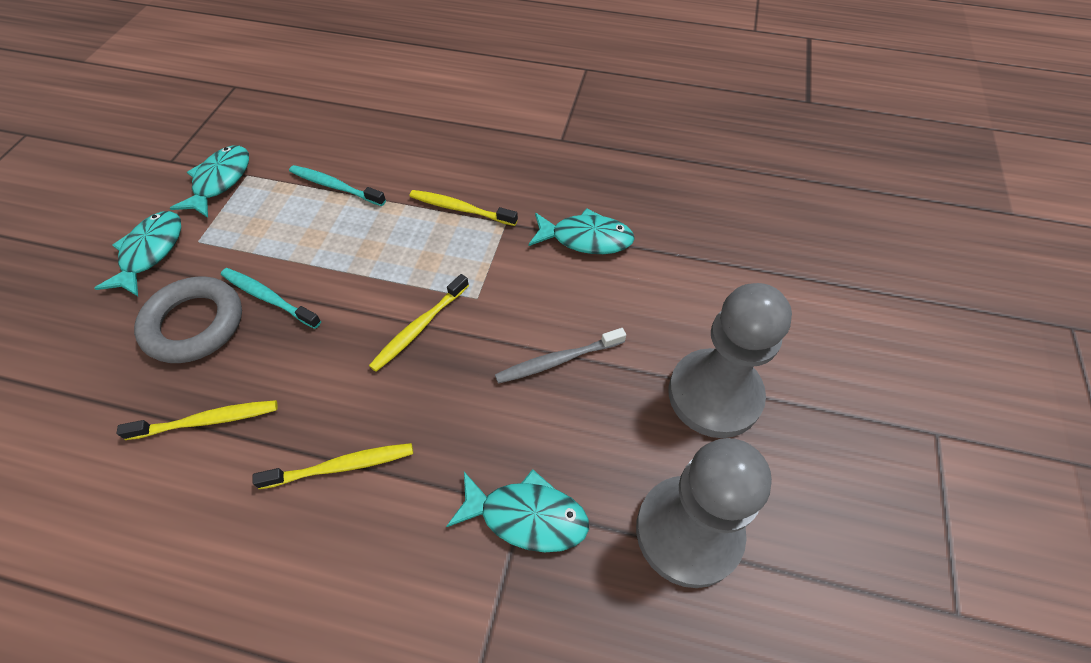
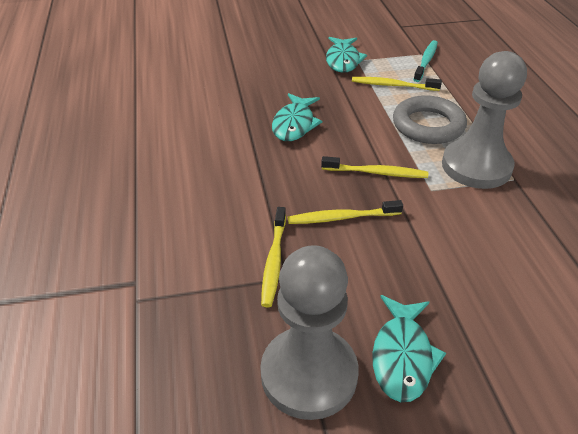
grey toothbrush: 1 -> 0
turquoise fish: 4 -> 3
turquoise toothbrush: 2 -> 1

